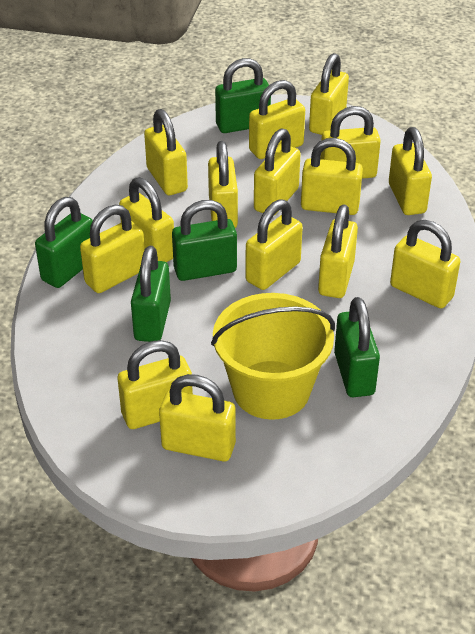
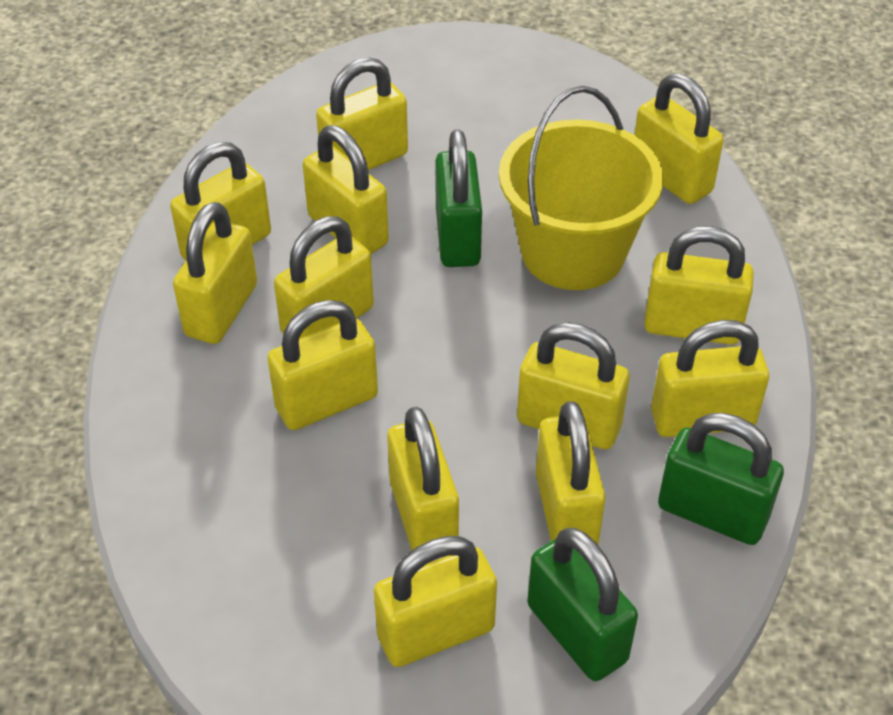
green padlock: 5 -> 3
yellow padlock: 15 -> 13

